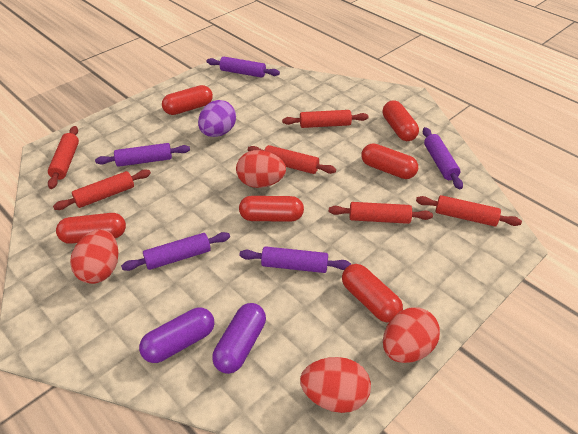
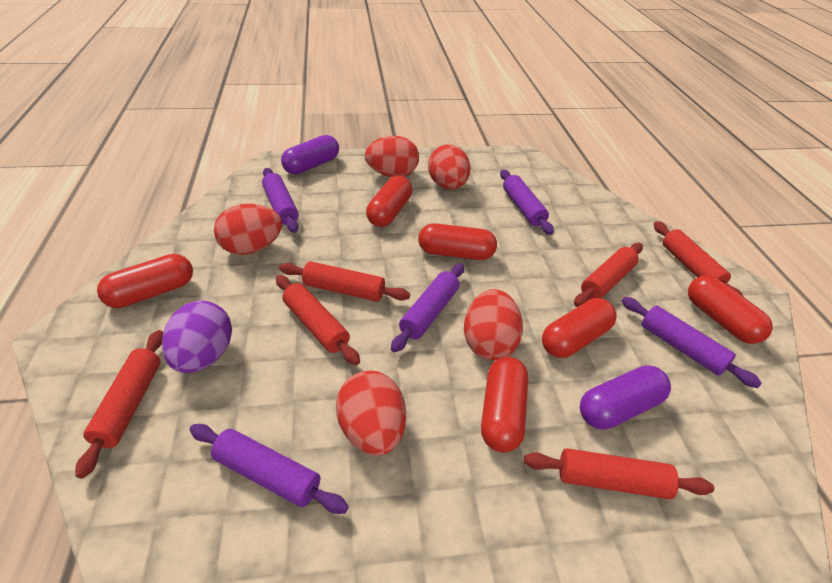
red egg: 4 -> 5

